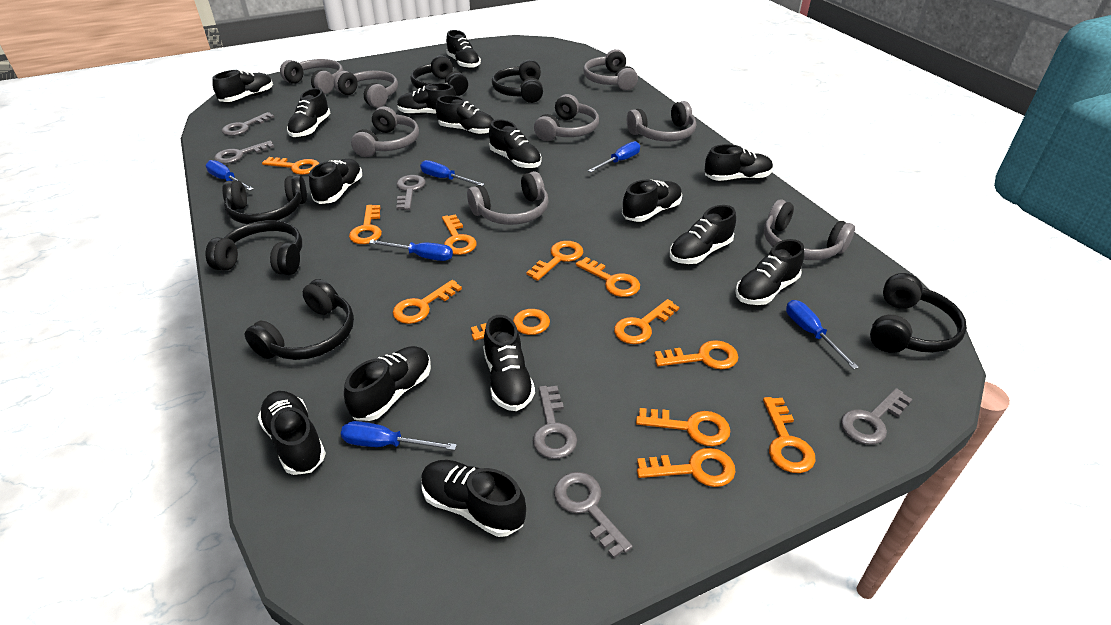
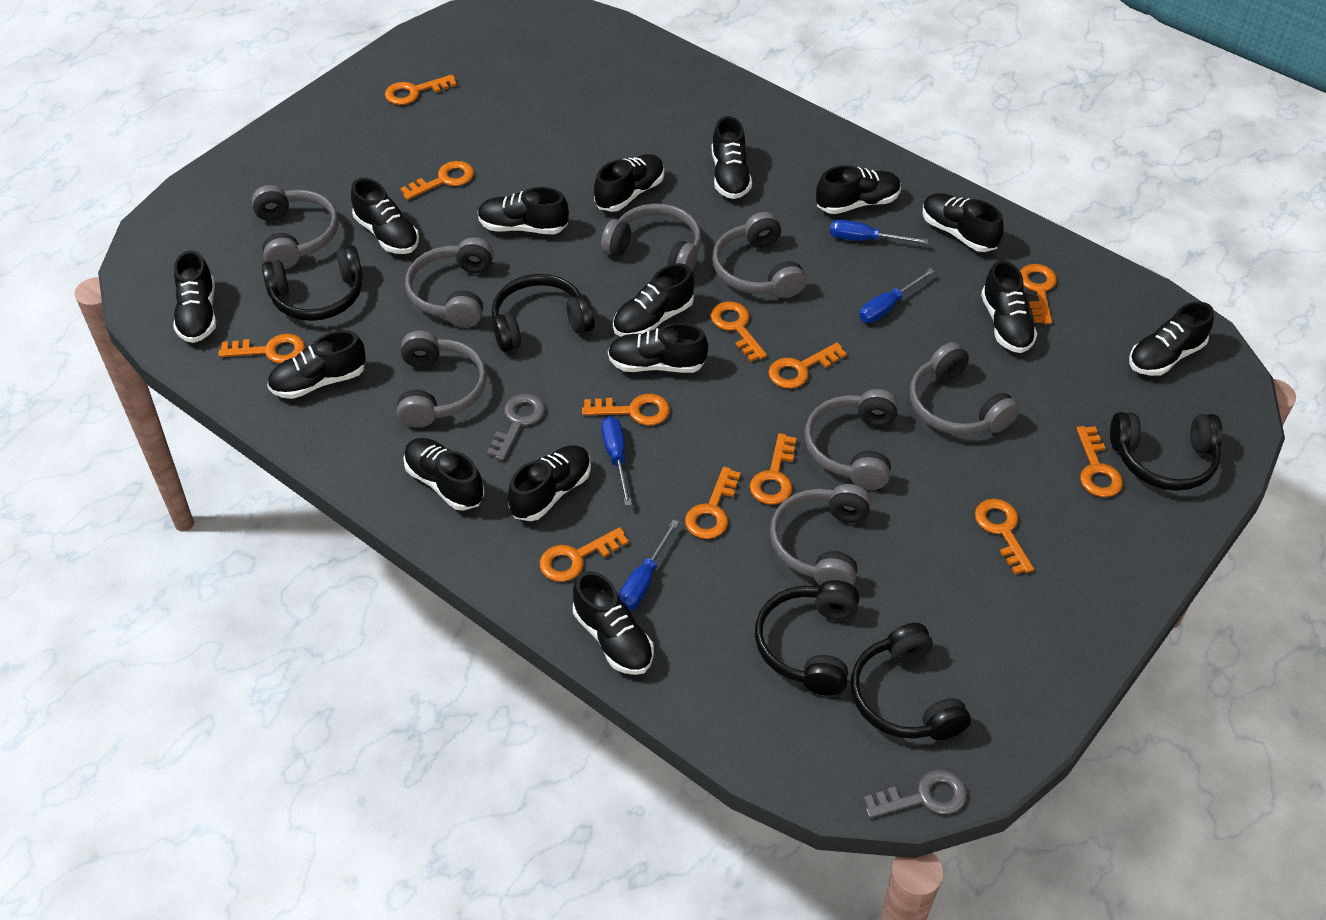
black headphones: 6 -> 5
blue screwdriver: 6 -> 4
grey key: 6 -> 2

